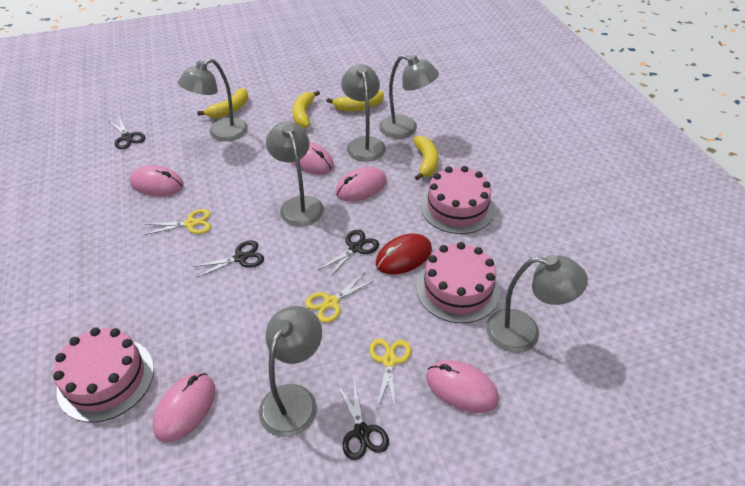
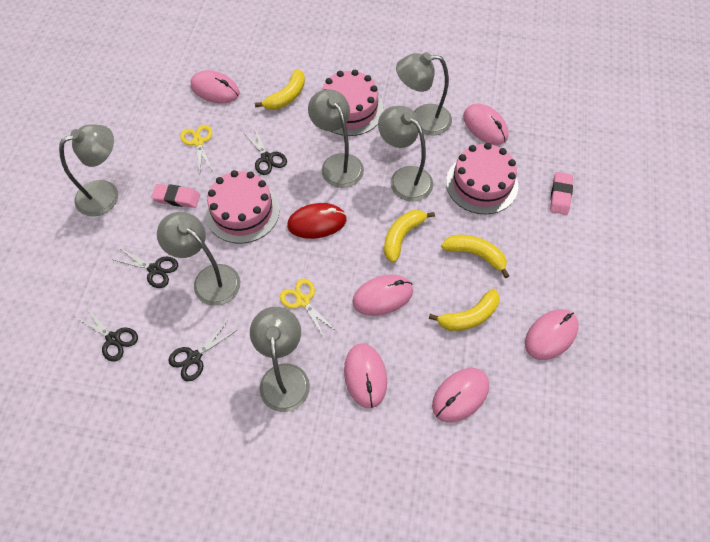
pink eraser: 0 -> 2
pink mouse: 5 -> 6
yellow scissors: 3 -> 2

